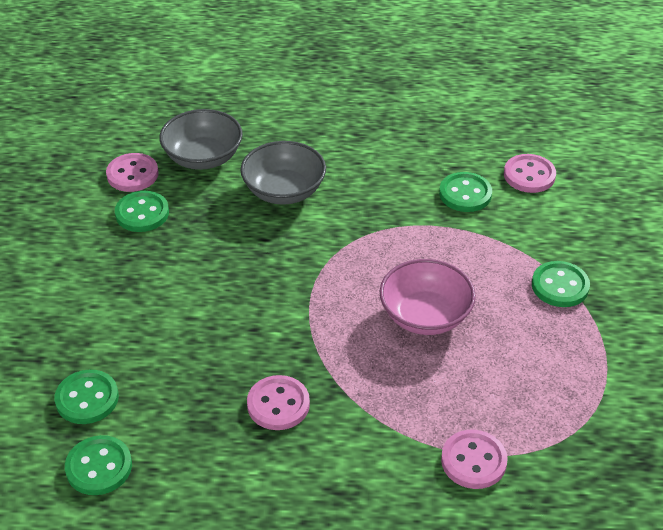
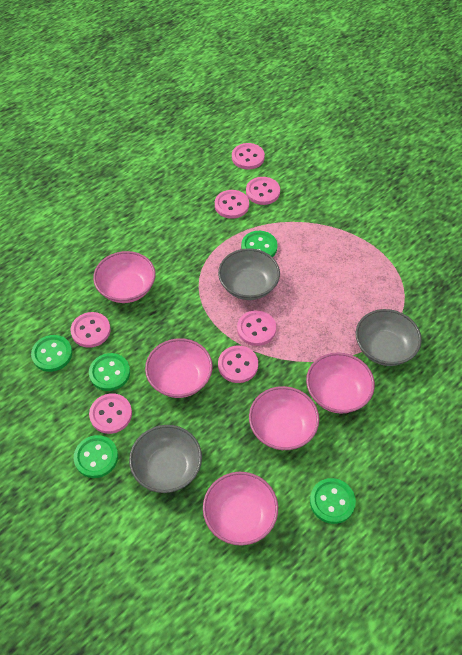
grey bowl: 2 -> 3
pink bowl: 1 -> 5
pink button: 4 -> 7

